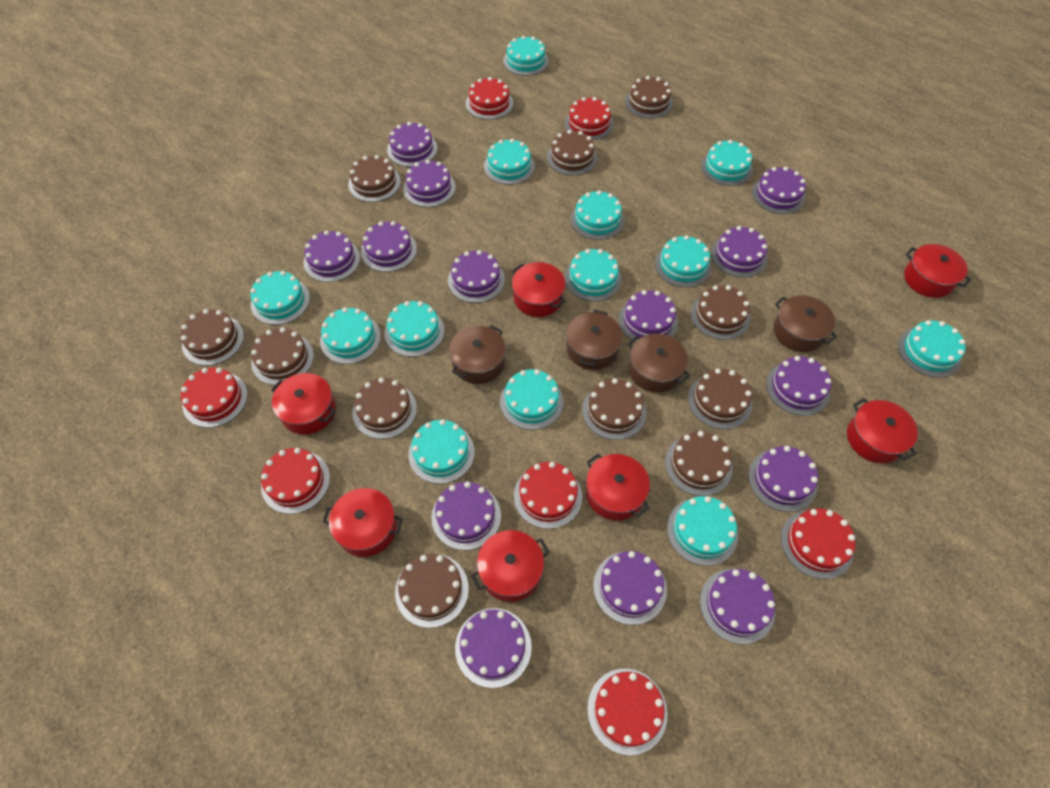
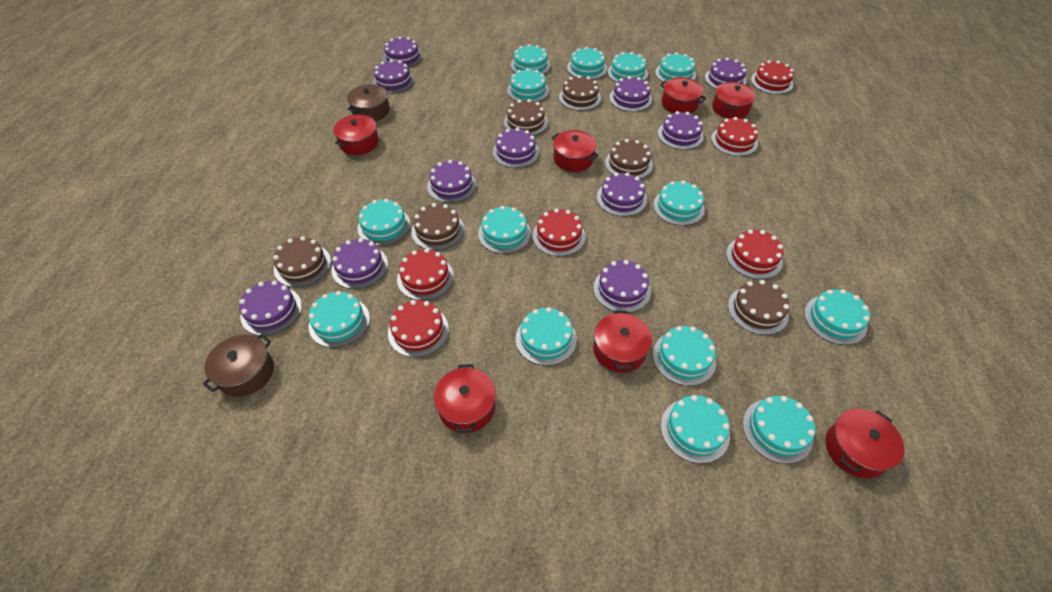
brown cake: 11 -> 6
brown pot: 4 -> 2
purple cake: 14 -> 11
red cake: 7 -> 6
turquoise cake: 13 -> 14

